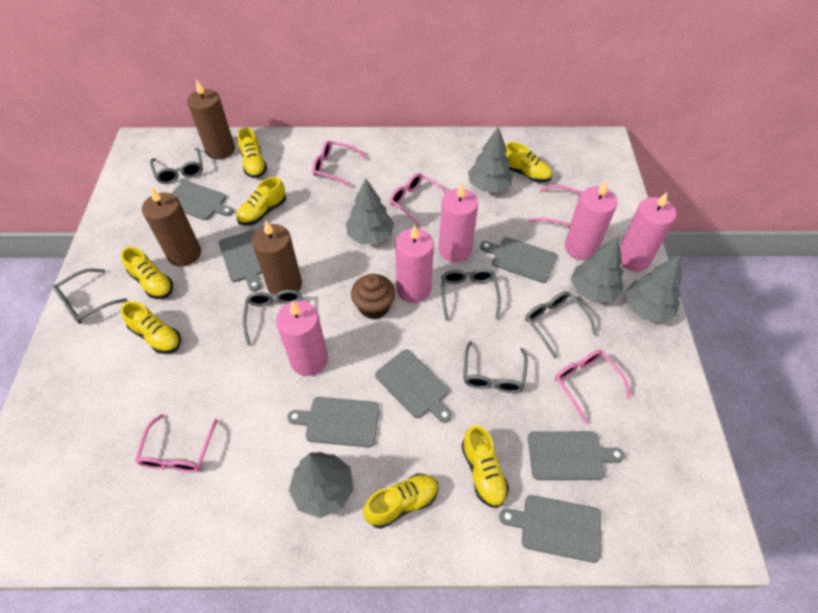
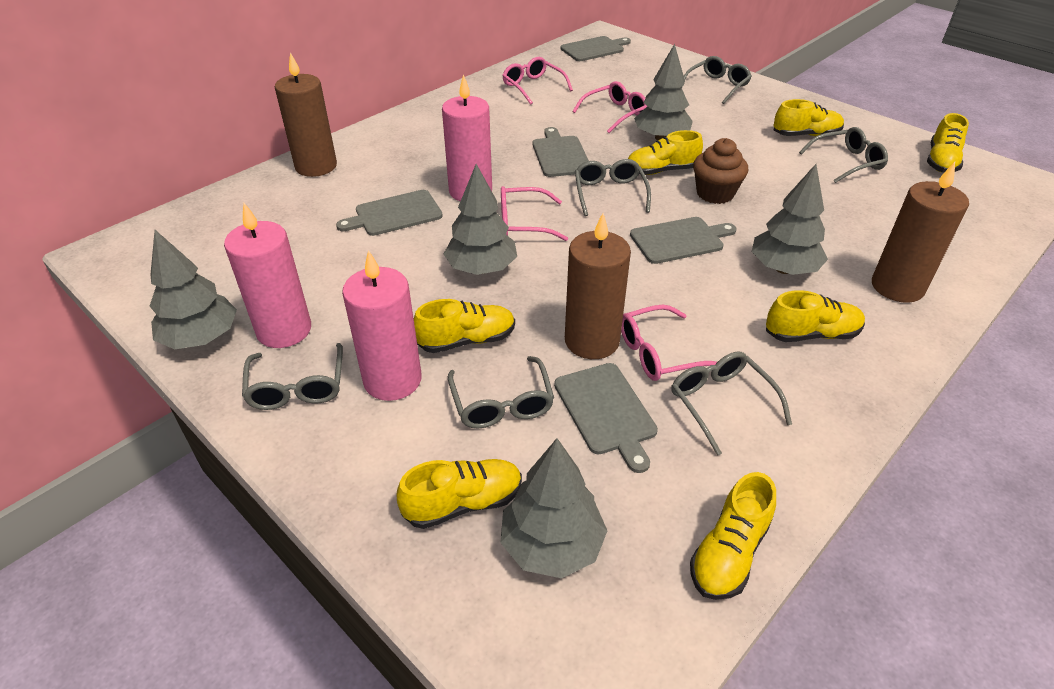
grey cutting board: 7 -> 5
pink candle: 5 -> 3
pink glasses: 5 -> 4

